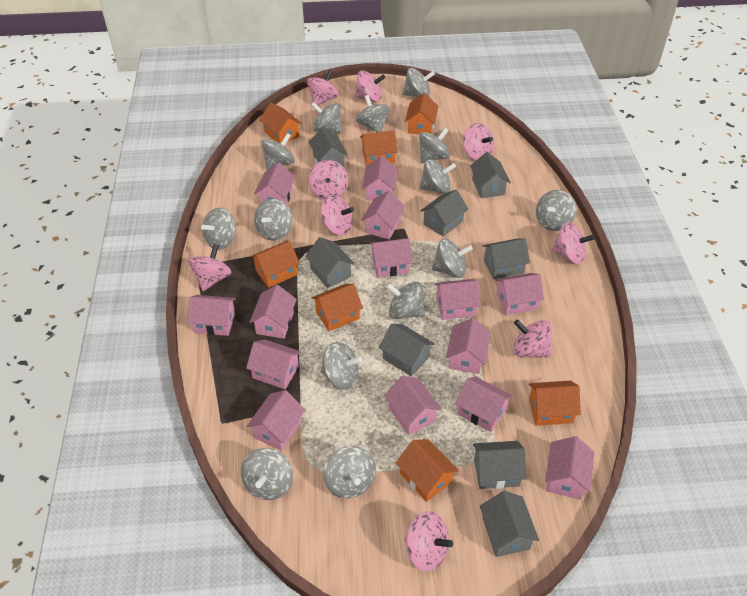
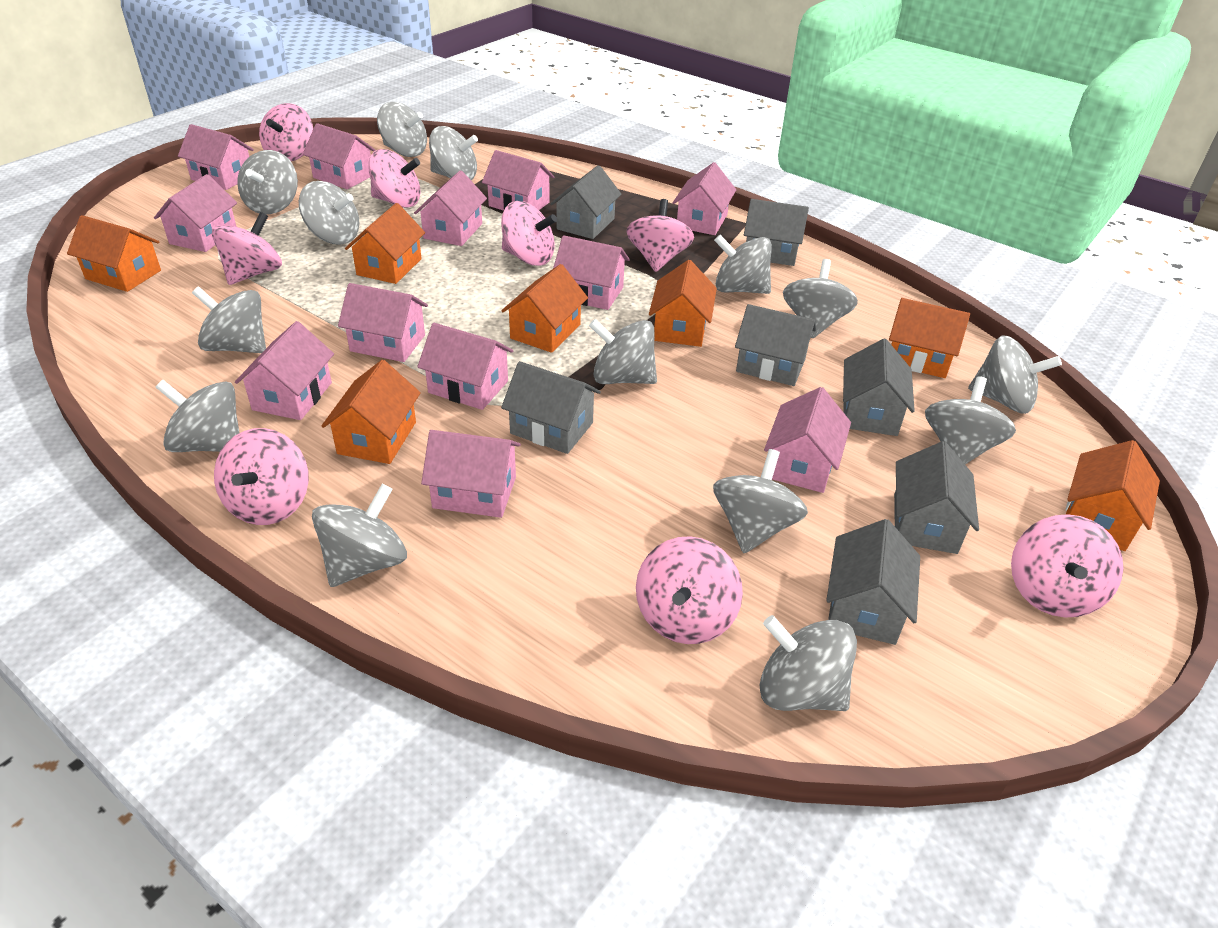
grey house: 8 -> 7
pink house: 14 -> 12
pink spinning top: 9 -> 8

